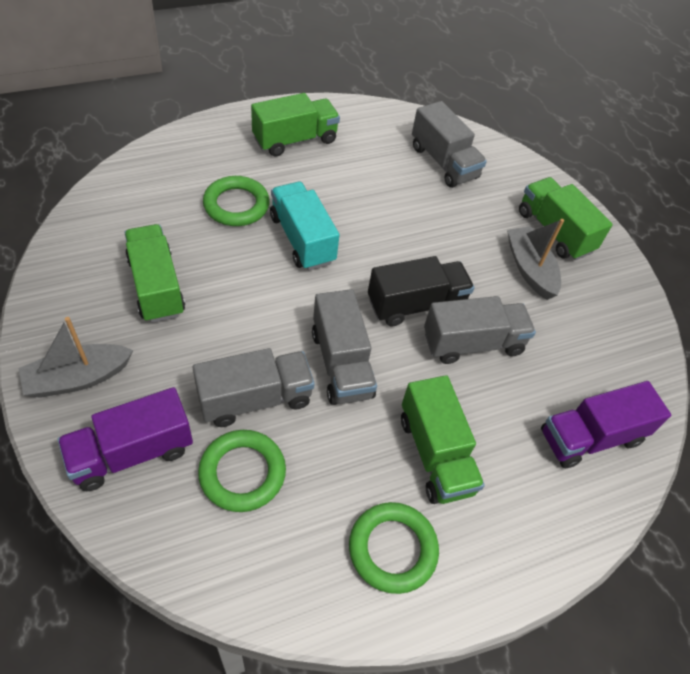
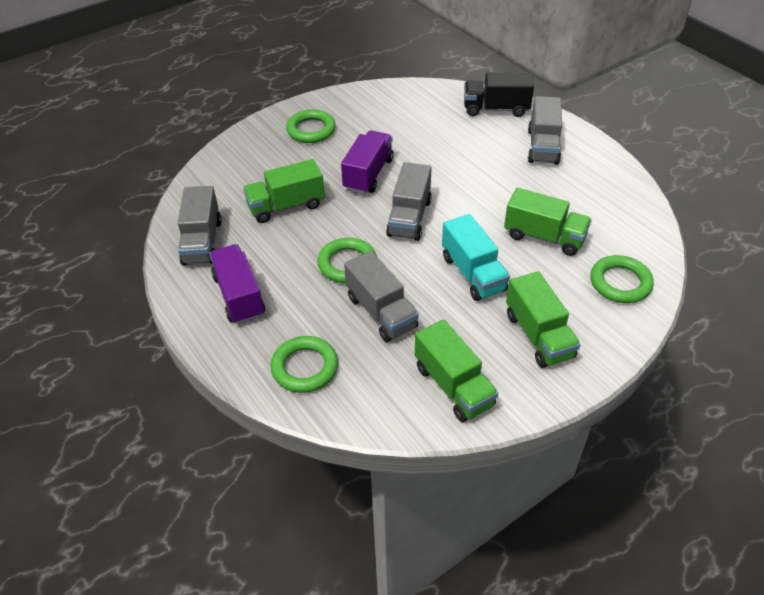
green ring: 3 -> 4
grey boat: 2 -> 0

